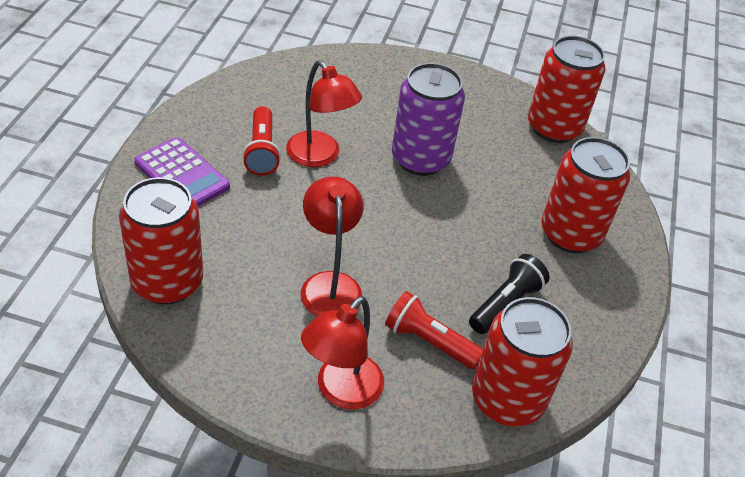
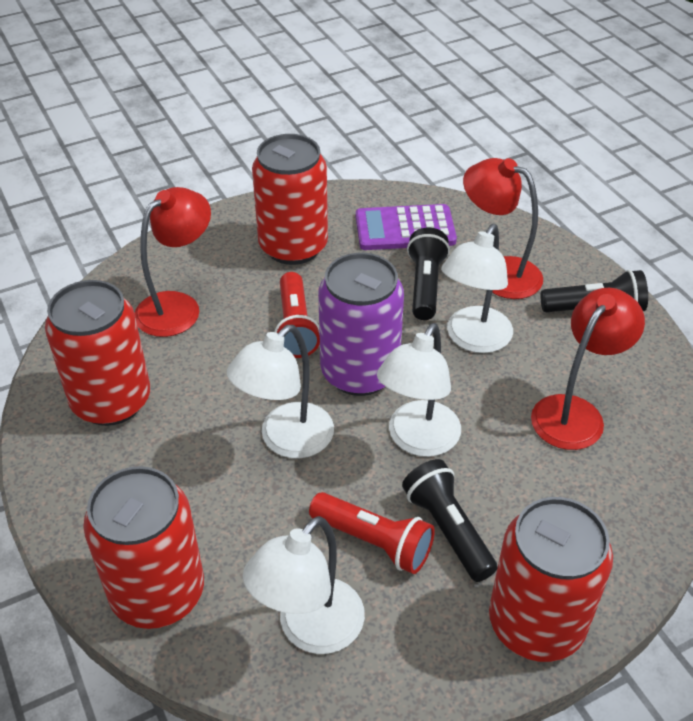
black flashlight: 1 -> 3
white lamp: 0 -> 4

